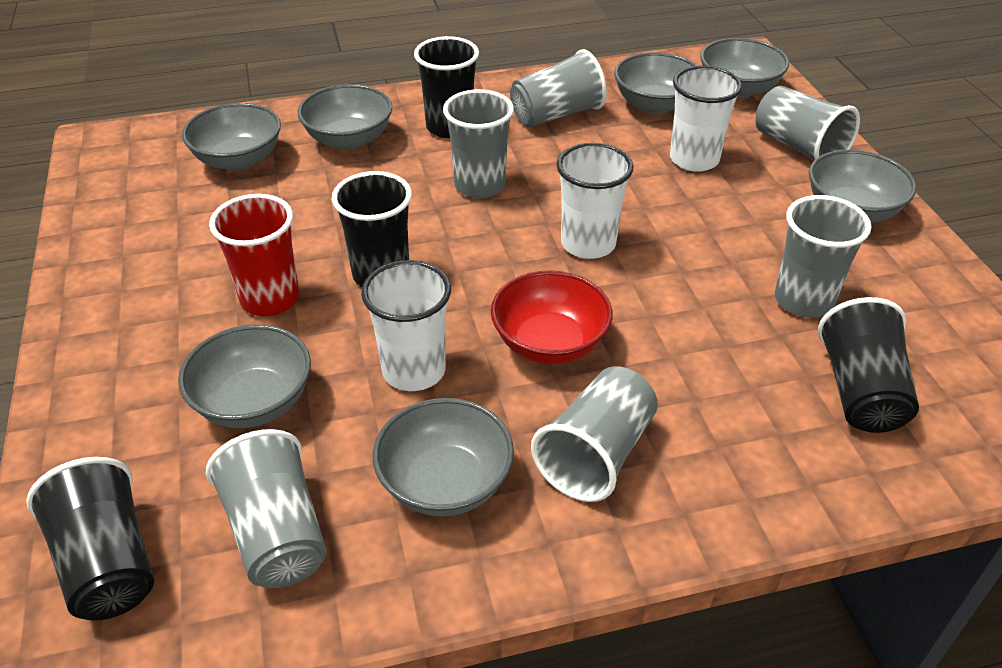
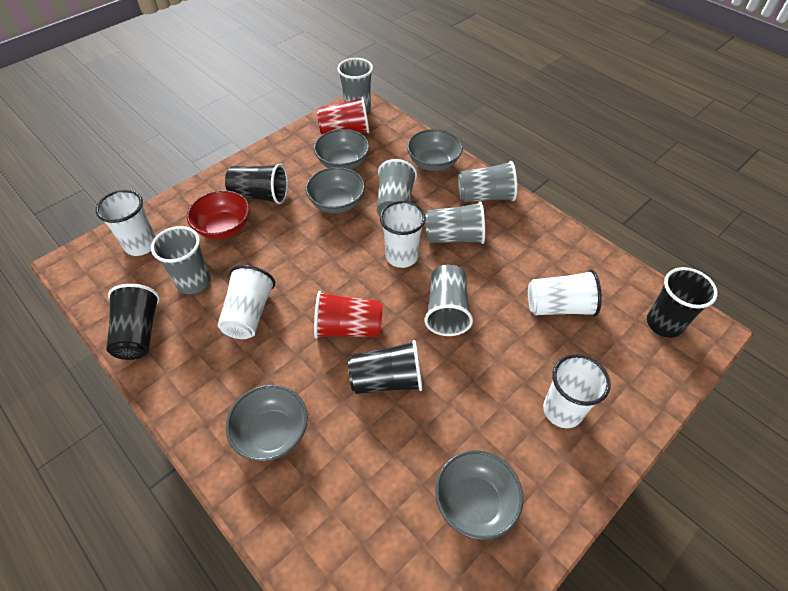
grey bowl: 7 -> 5
red cup: 1 -> 2
white cup: 3 -> 5

